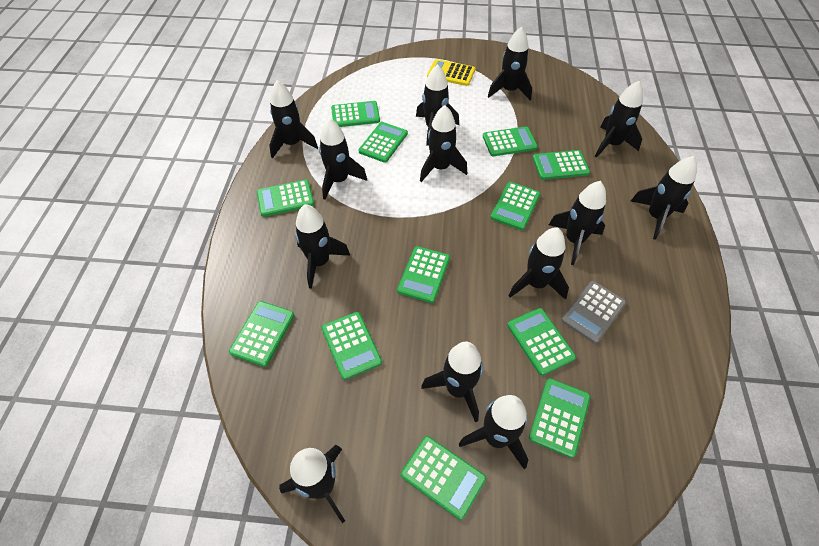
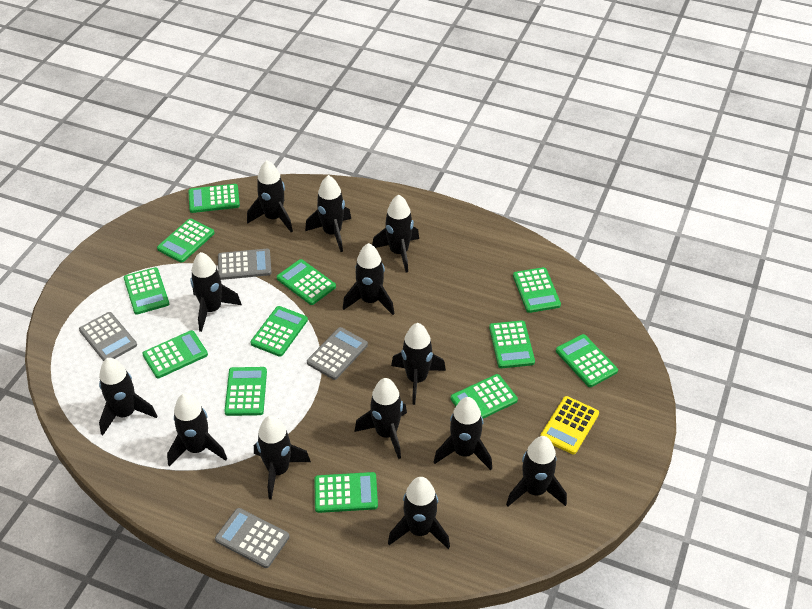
grey calculator: 1 -> 4

